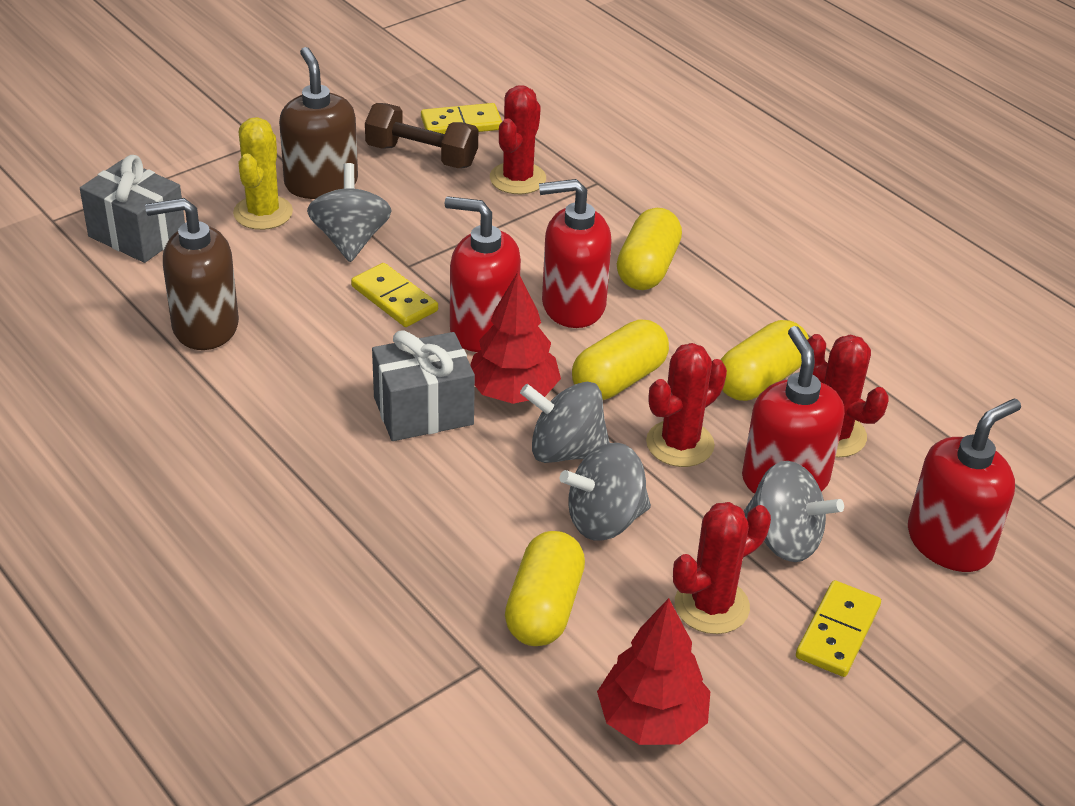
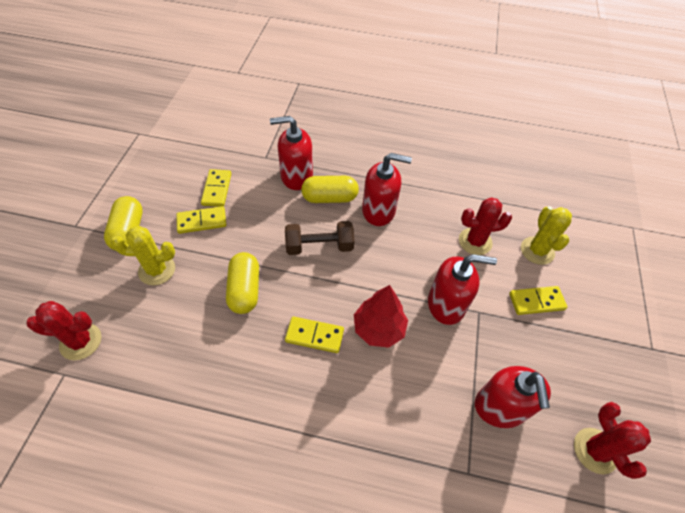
brown soap dispenser: 2 -> 0
grey gift: 2 -> 0
grey spinning top: 4 -> 0
red cactus: 4 -> 3
red tree: 2 -> 1
yellow cactus: 1 -> 2
yellow capsule: 4 -> 3
yellow domino: 3 -> 4

